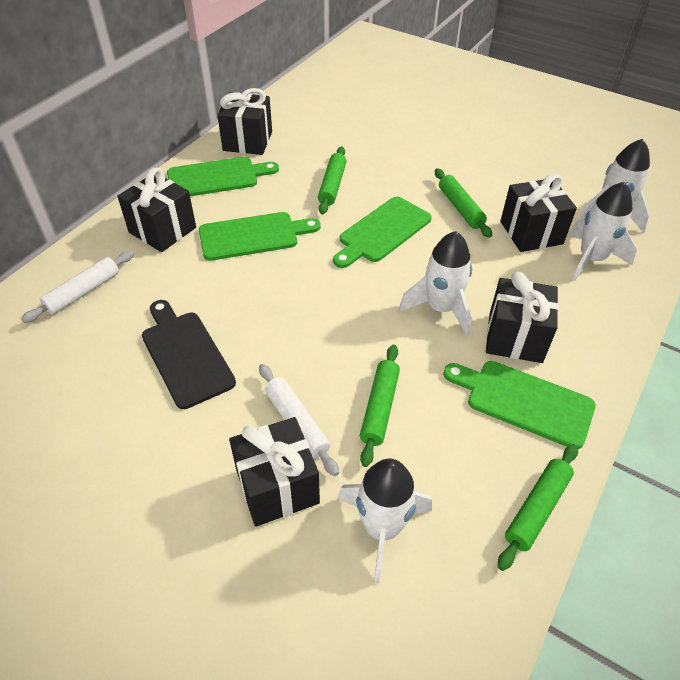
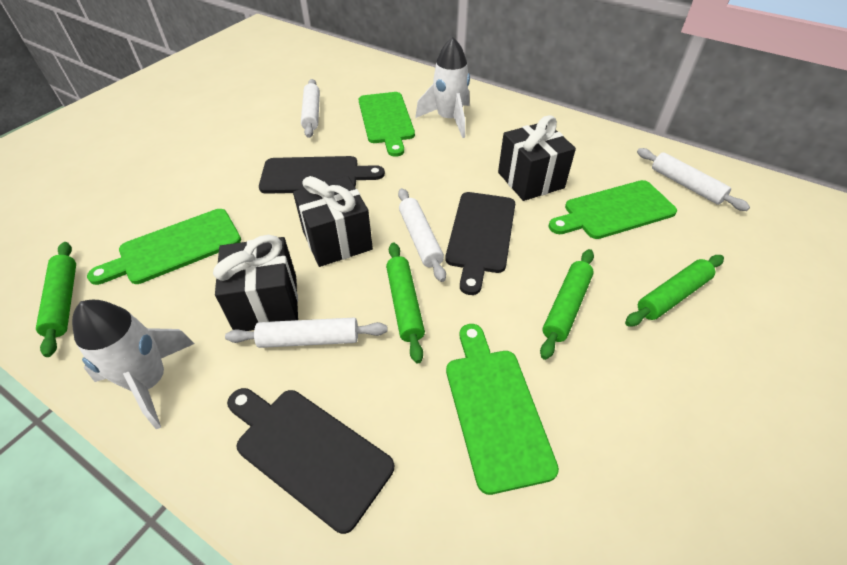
black cutting board: 1 -> 3
black gift: 5 -> 3
white rocket: 4 -> 2
white rolling pin: 2 -> 4

